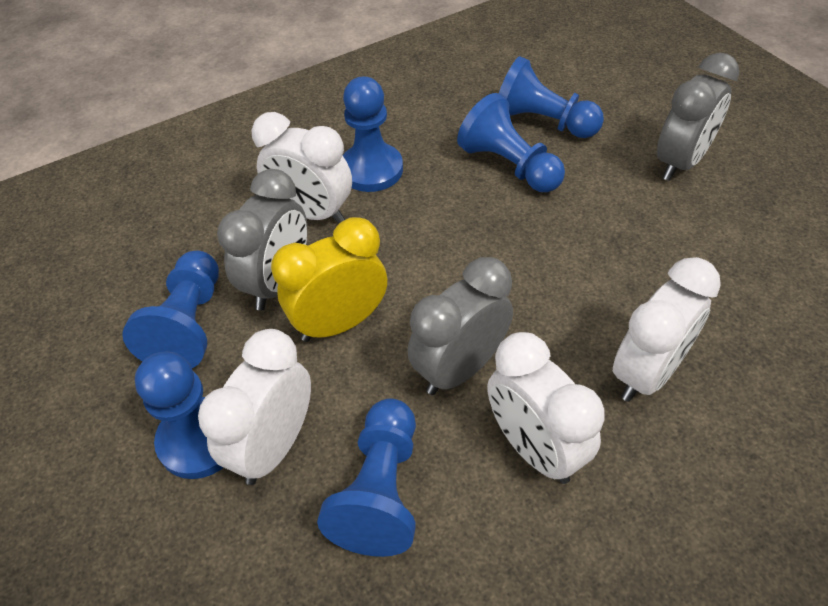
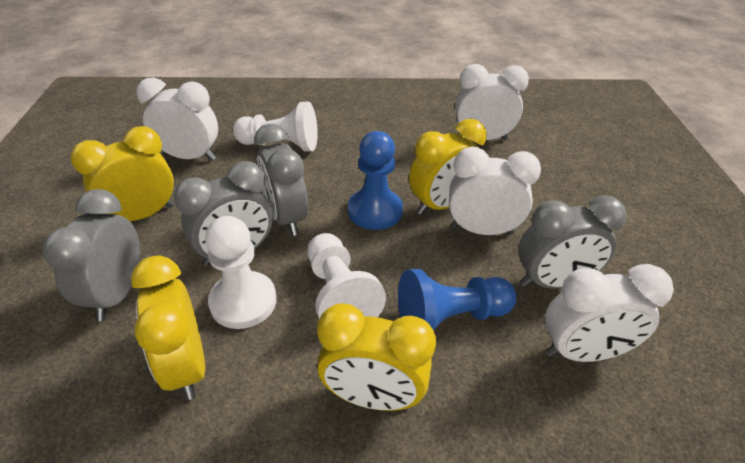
blue pawn: 6 -> 2
grey clock: 3 -> 4
white pawn: 0 -> 3
yellow clock: 1 -> 4

